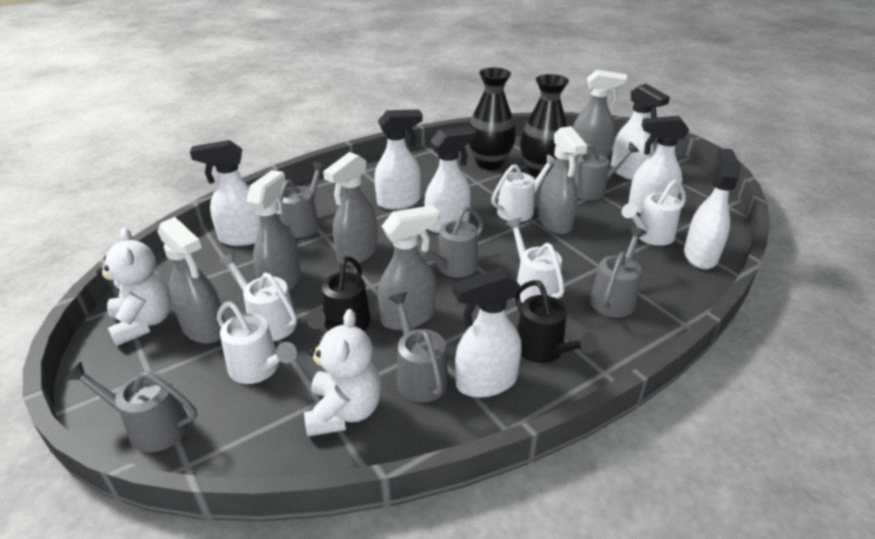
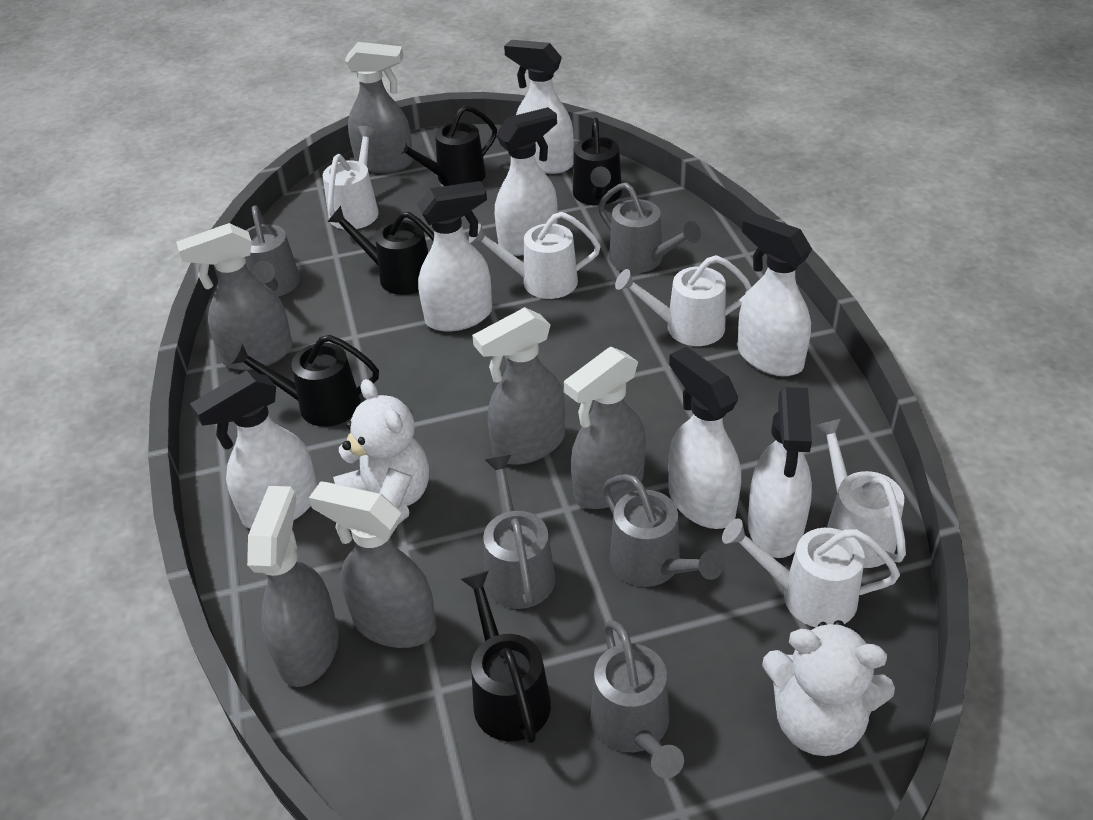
black vase: 2 -> 0
black watering can: 2 -> 5
grey watering can: 6 -> 5

